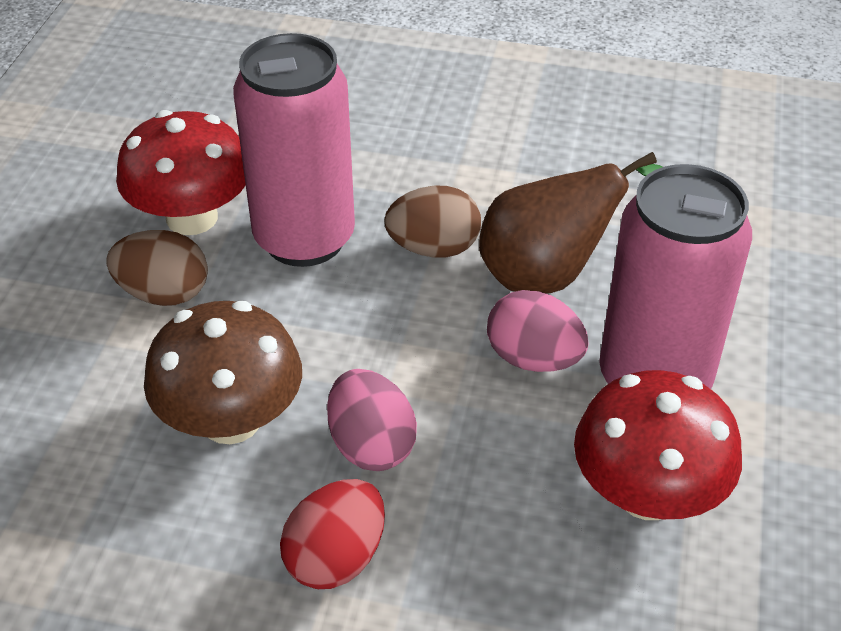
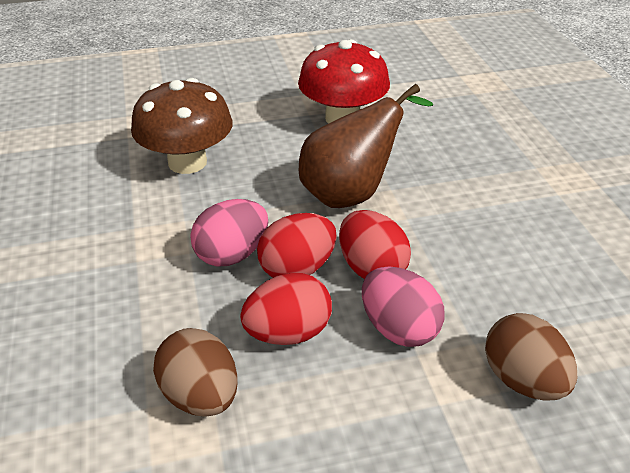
pink can: 2 -> 0
red egg: 1 -> 3
red mushroom: 2 -> 1

